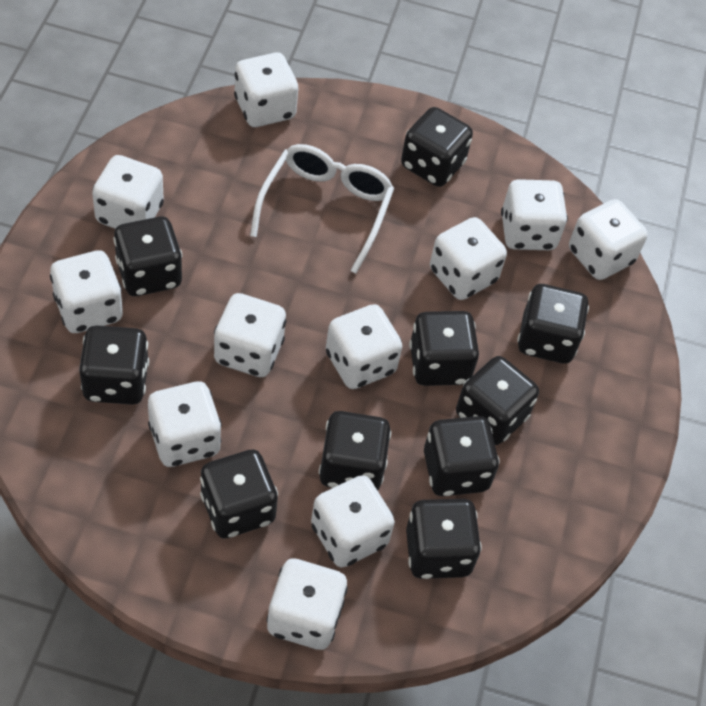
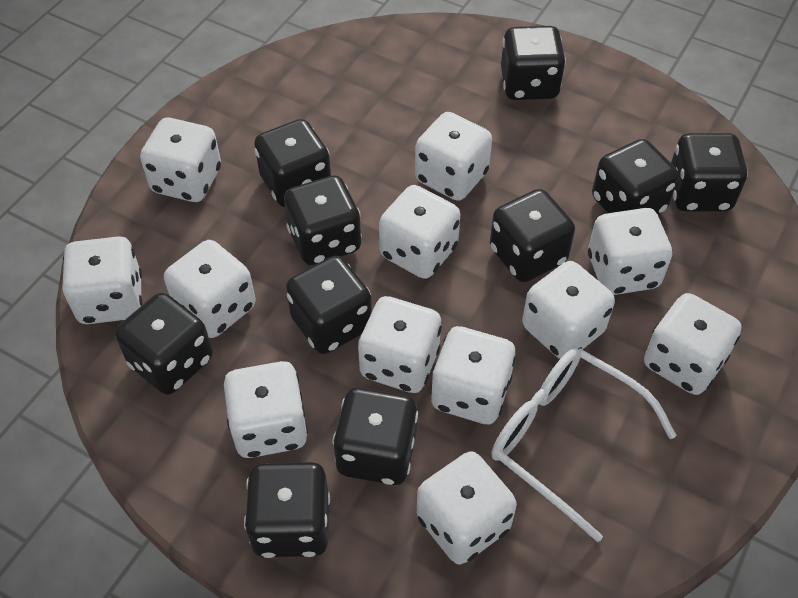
white dice: 11 -> 12

